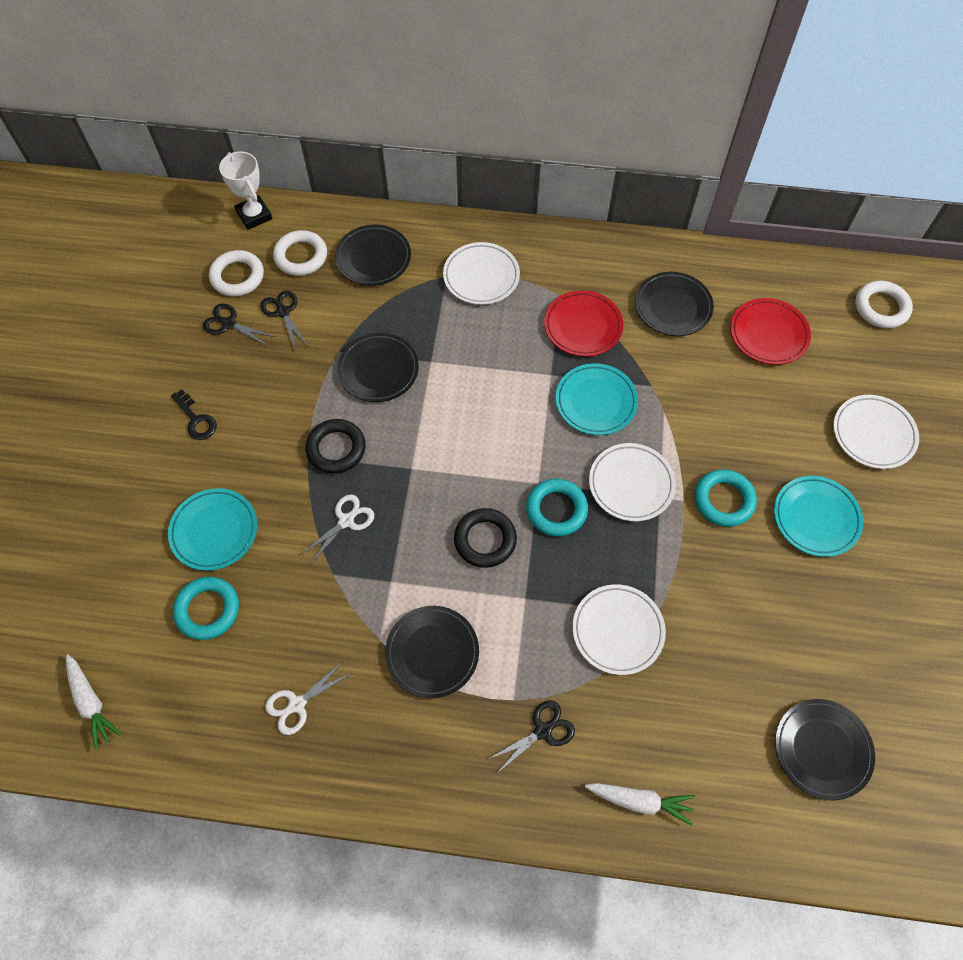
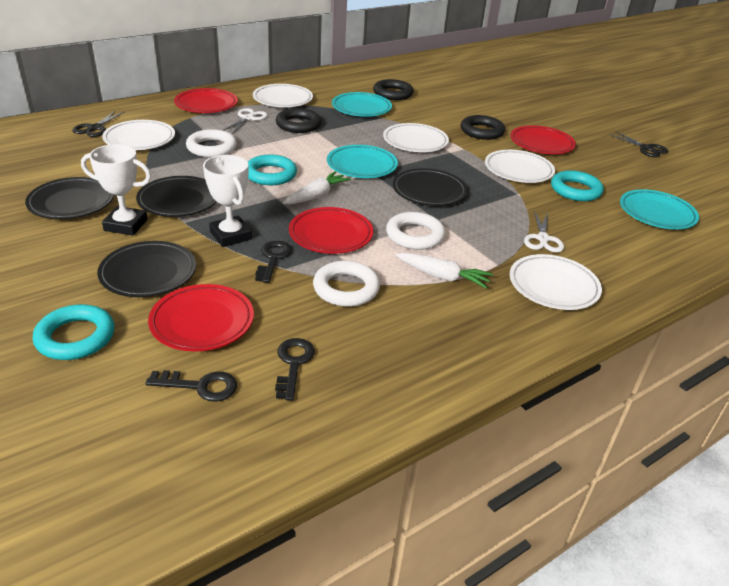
black key: 1 -> 3
black plate: 5 -> 4
black ring: 2 -> 3
black scissors: 3 -> 2
red plate: 2 -> 4
white plate: 4 -> 5
white trophy: 1 -> 2

